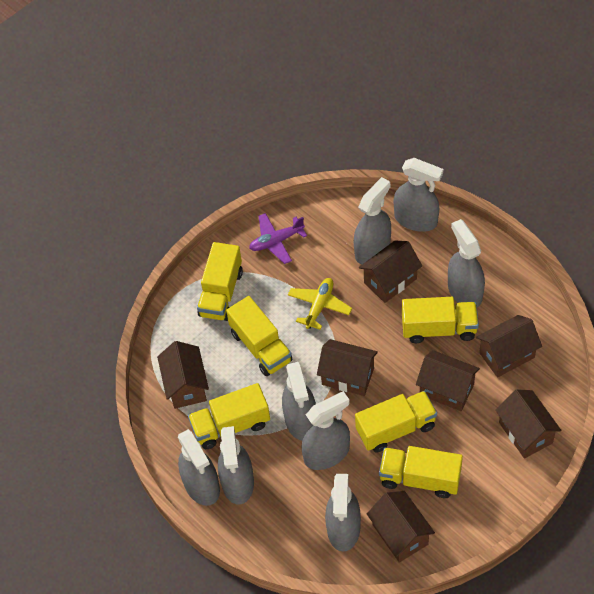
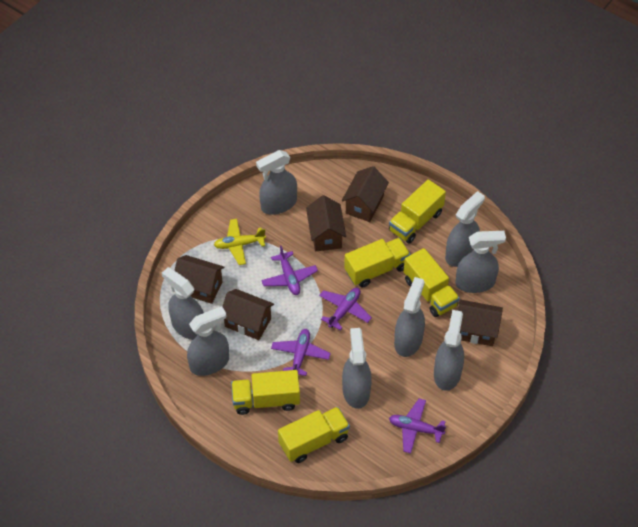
brown house: 7 -> 5
purple plane: 1 -> 4
yellow truck: 6 -> 5

